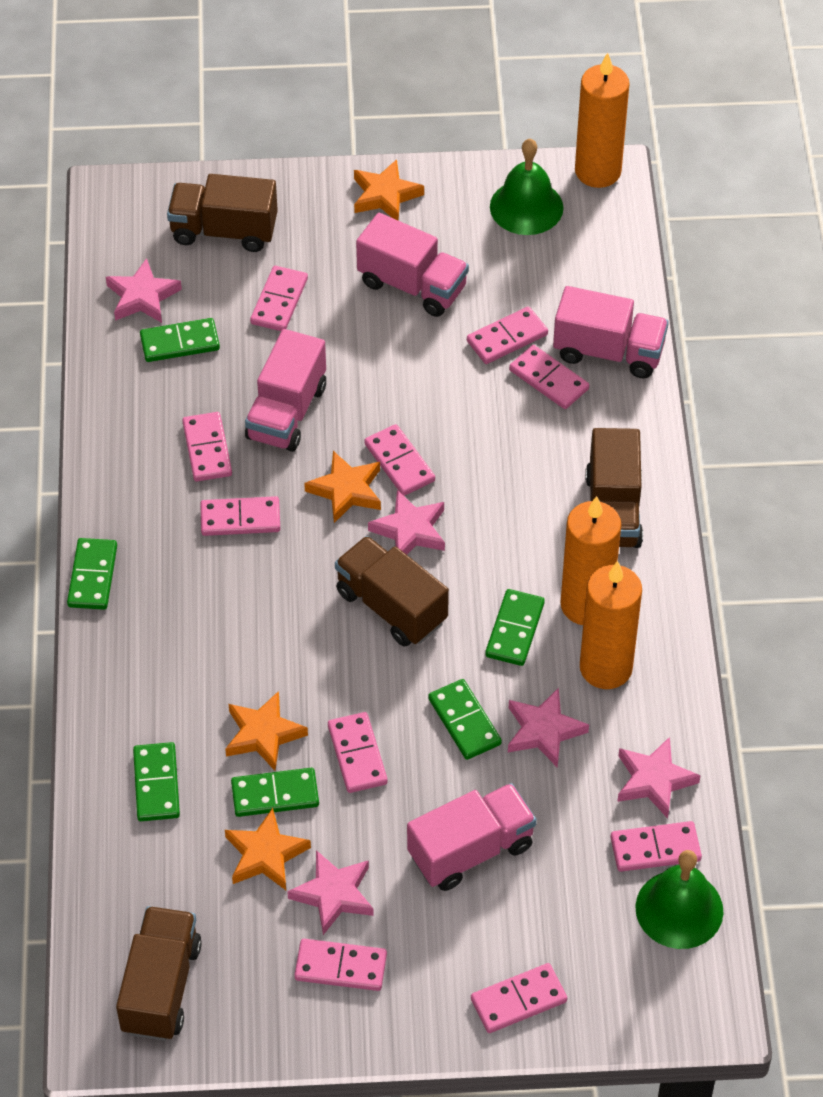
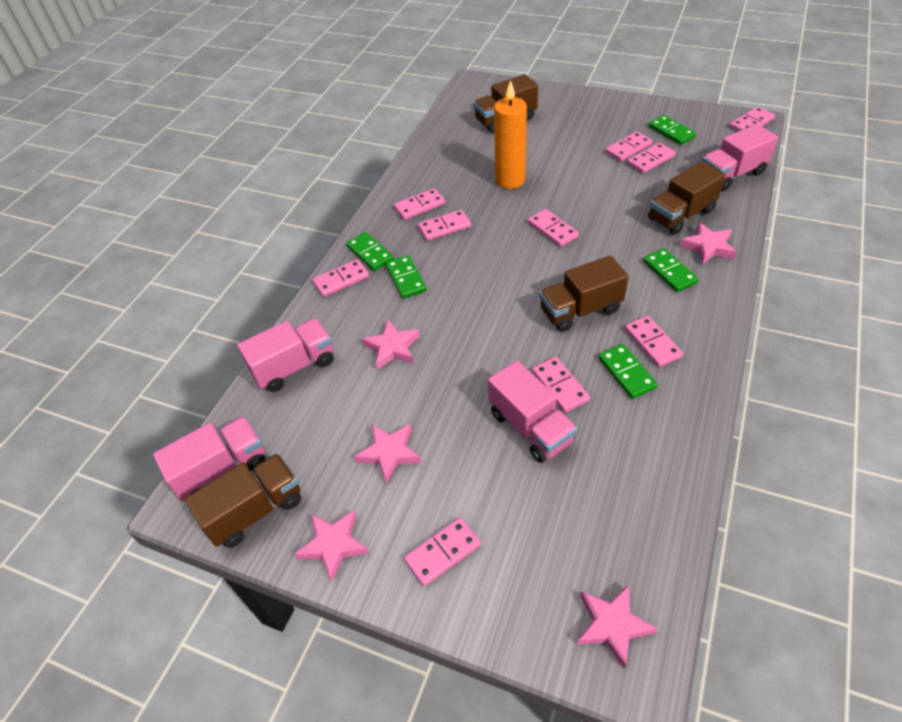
green bell: 2 -> 0
green domino: 6 -> 5
orange candle: 3 -> 1
orange star: 4 -> 0

